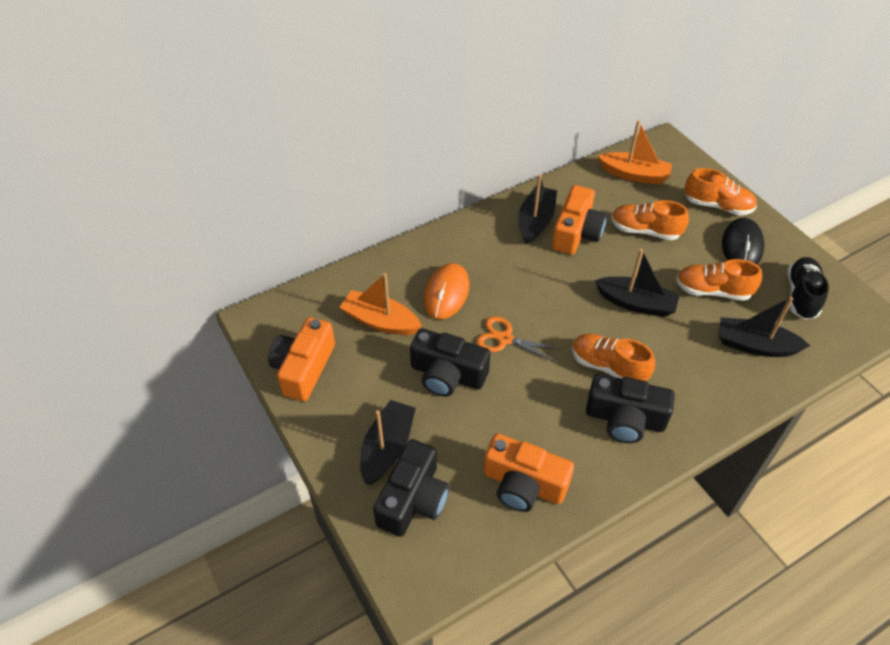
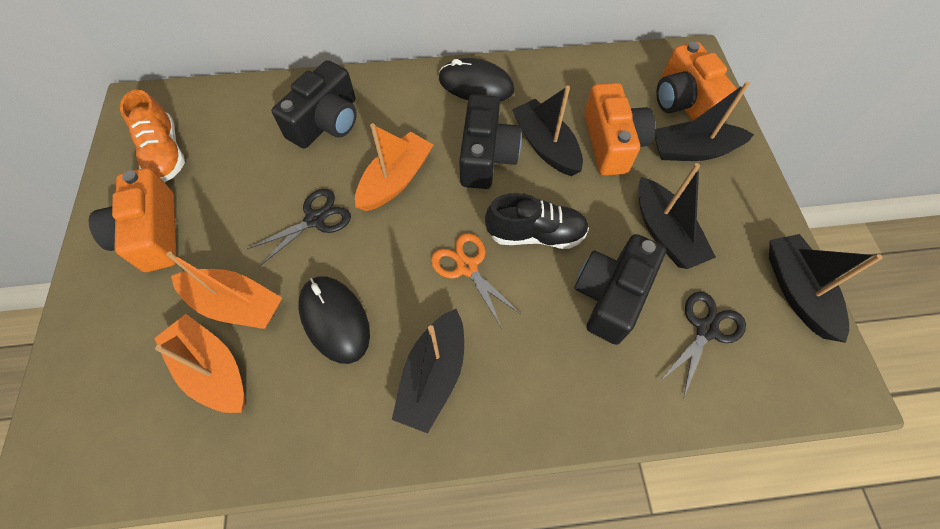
black boat: 4 -> 5
black mouse: 1 -> 2
black scissors: 0 -> 2
orange boat: 2 -> 3
orange mouse: 1 -> 0
orange shoe: 4 -> 1

